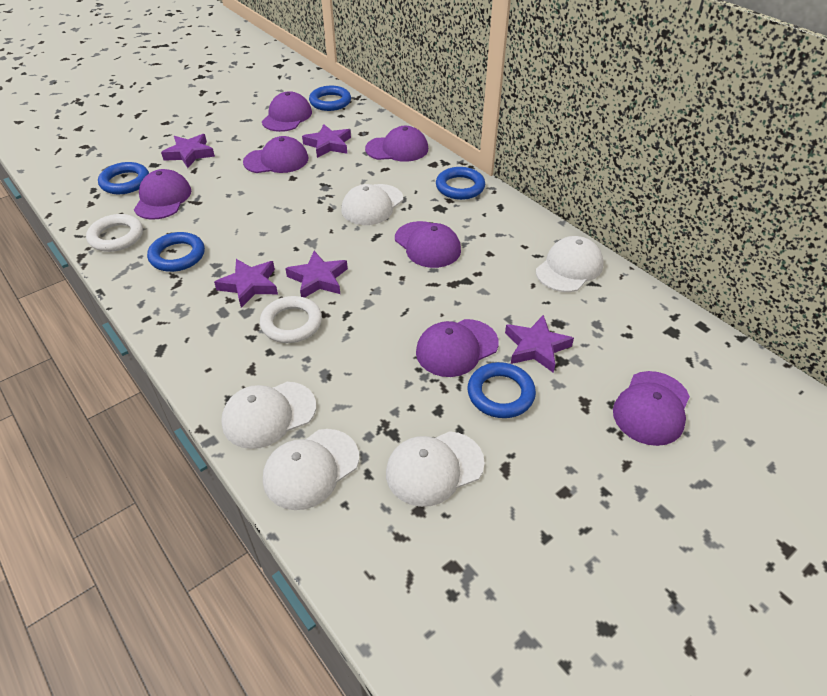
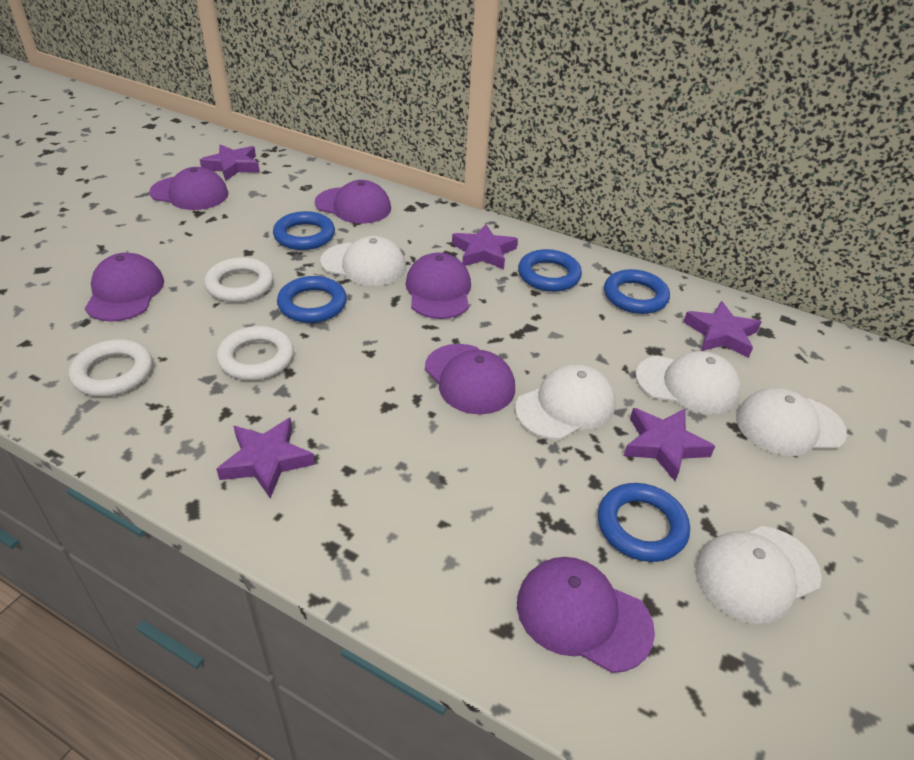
purple cap: 7 -> 6
white ring: 2 -> 3

